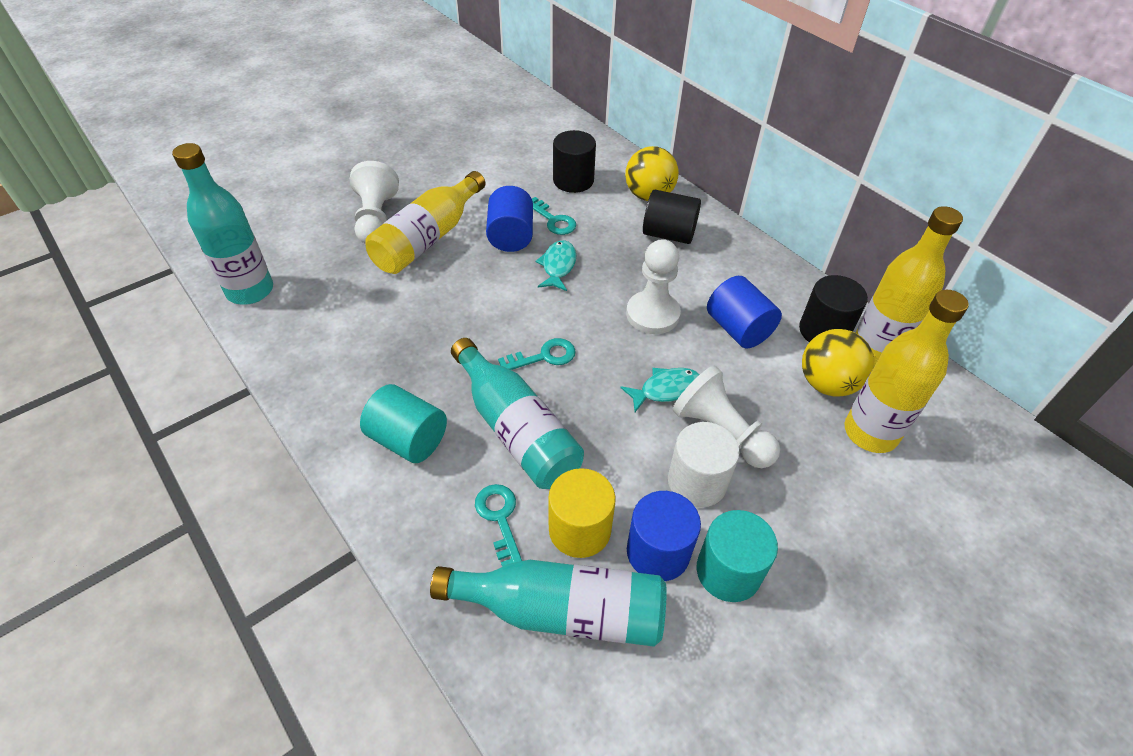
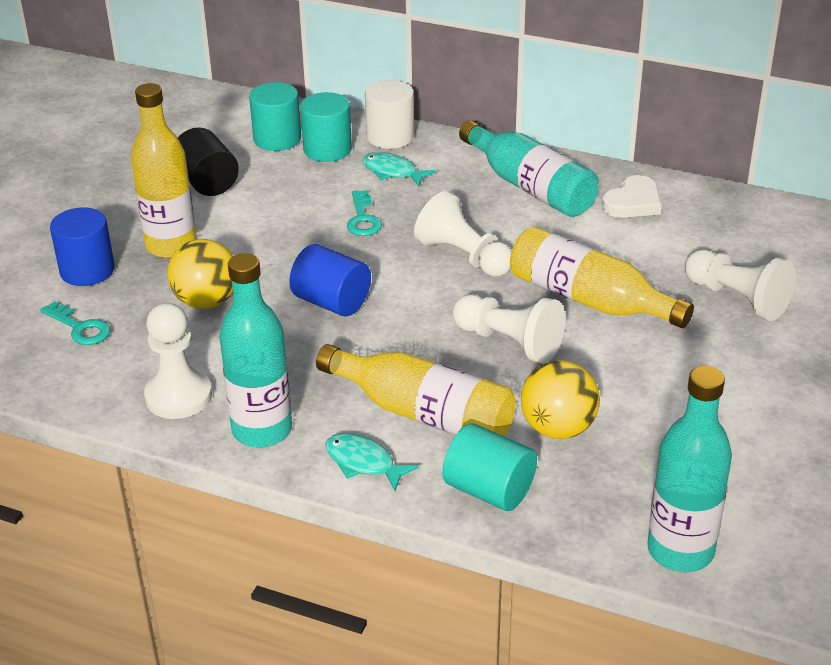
black cylinder: 3 -> 1
blue cylinder: 3 -> 2
turquoise cylinder: 2 -> 3
turquoise key: 3 -> 2
white heart: 0 -> 1
white pawn: 3 -> 4
yellow cylinder: 1 -> 0

